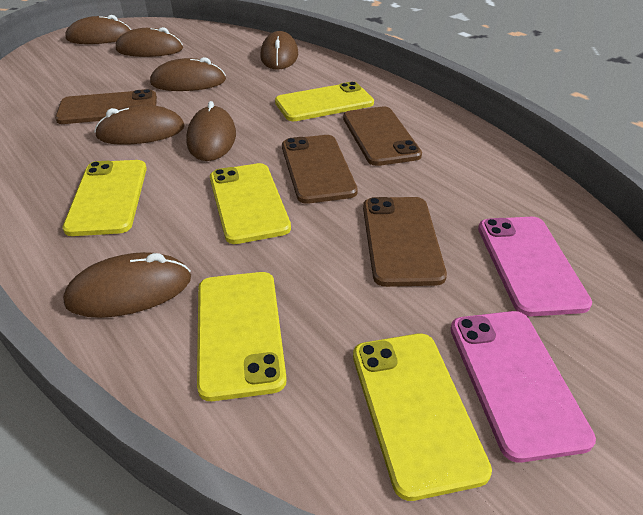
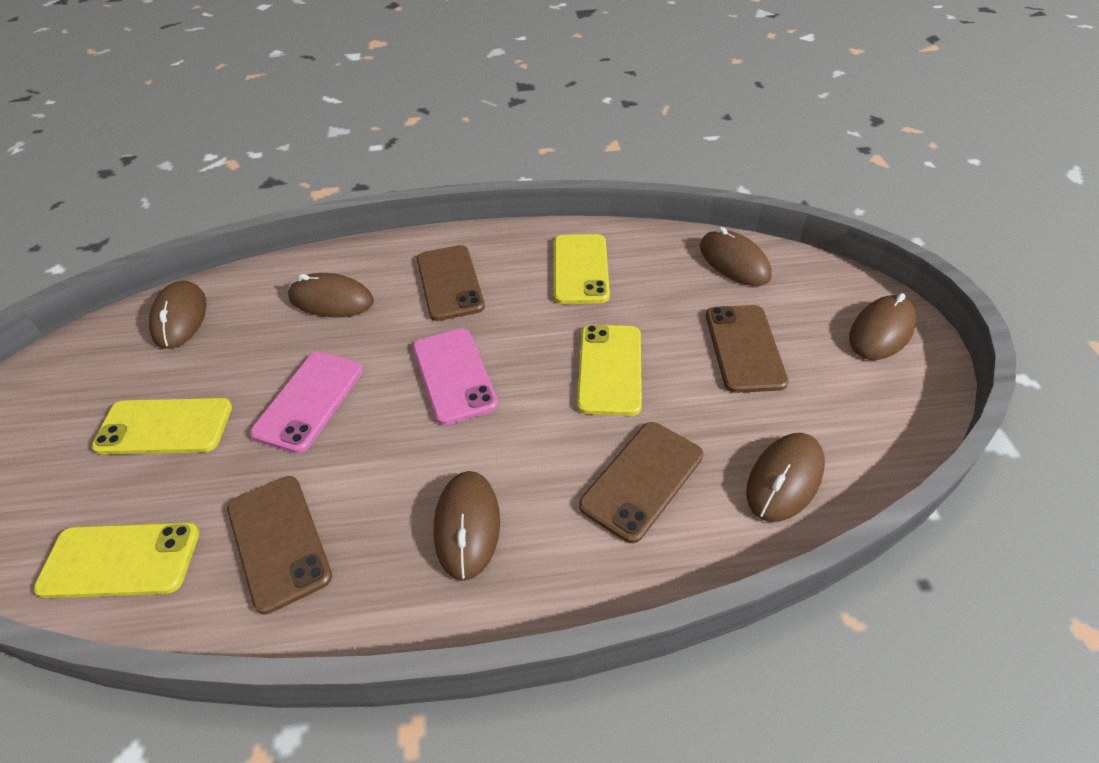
brown mouse: 7 -> 6
yellow phone: 5 -> 4

